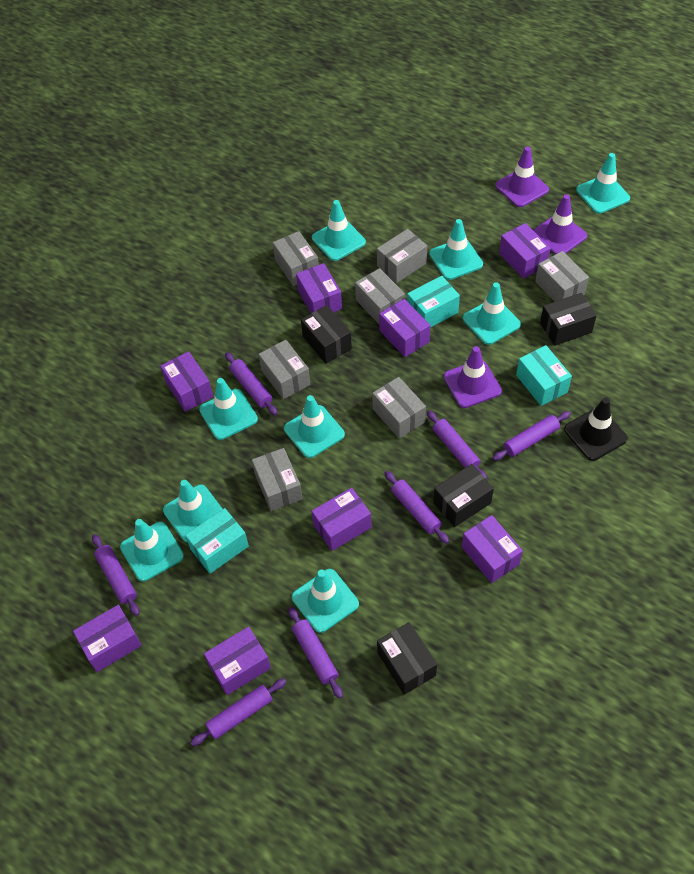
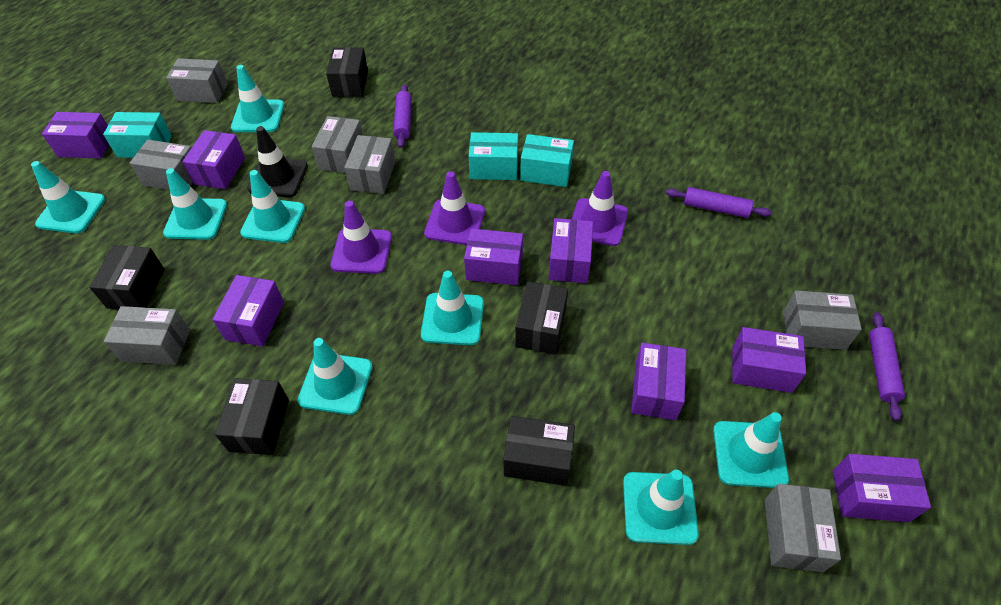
black box: 4 -> 5
purple rolling pin: 7 -> 3
turquoise traffic cone: 9 -> 8

